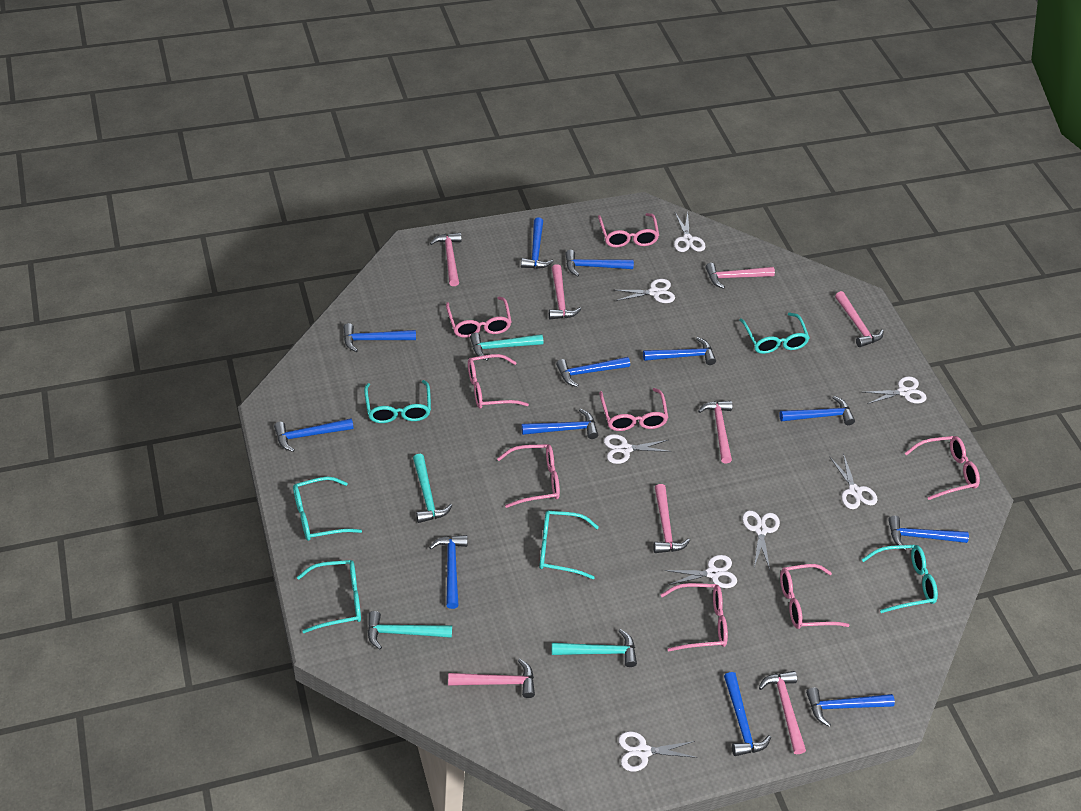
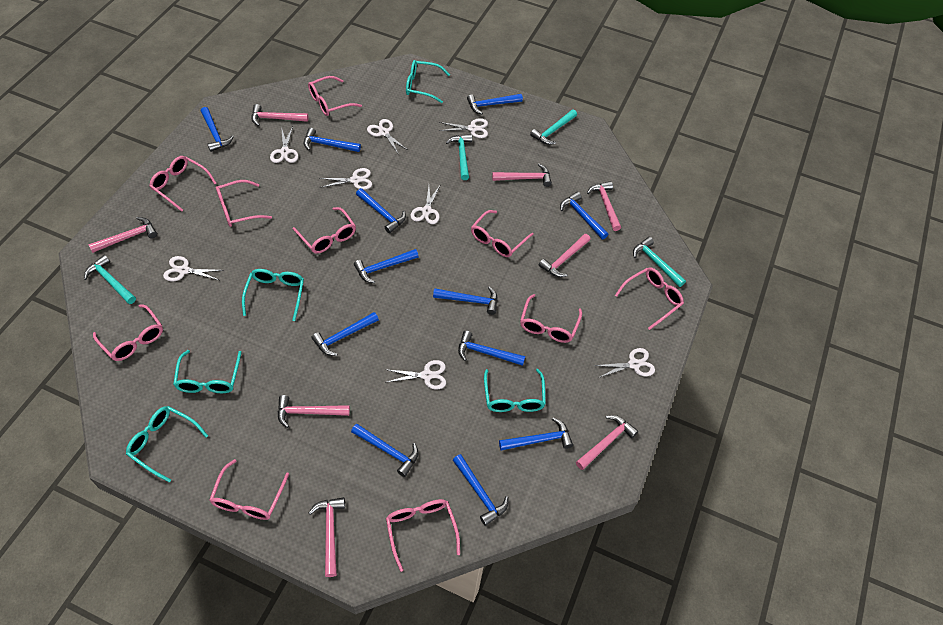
pink glasses: 8 -> 10
turquoise glasses: 6 -> 5

